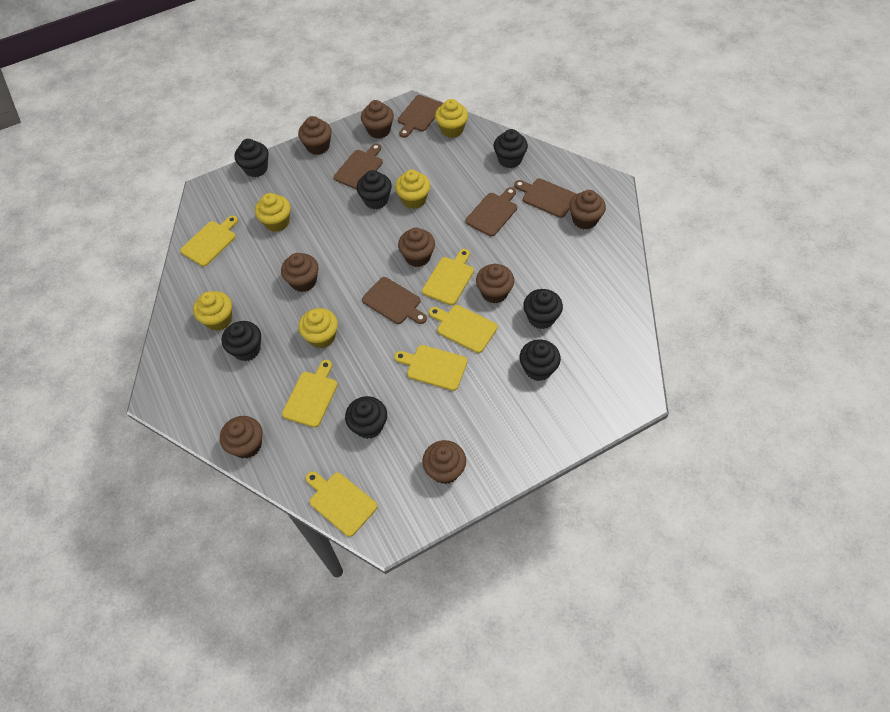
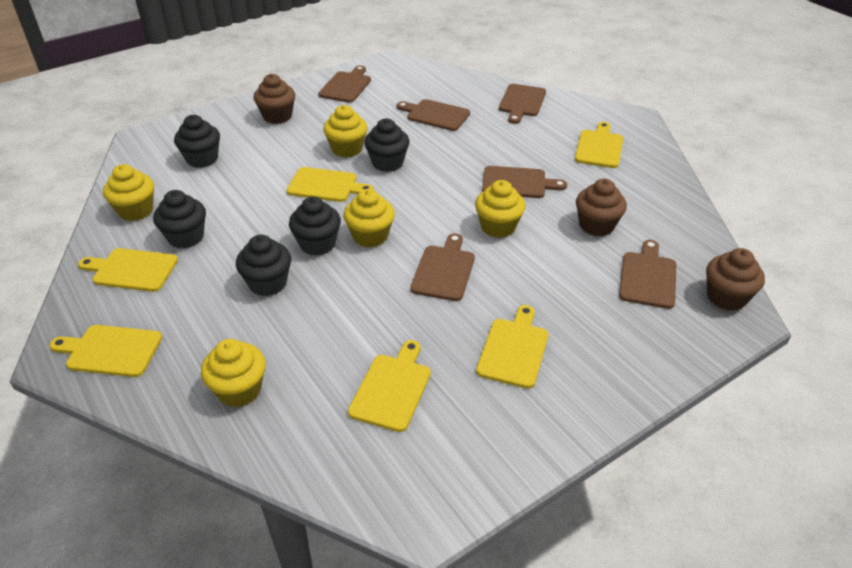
black cupcake: 7 -> 5
brown cupcake: 8 -> 3
brown cutting board: 5 -> 6

